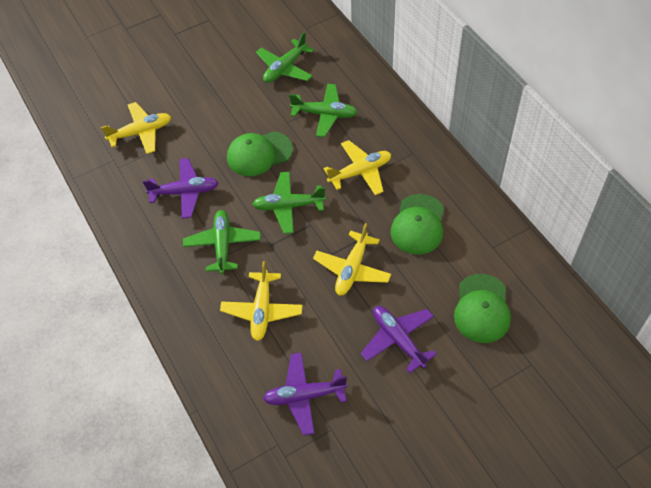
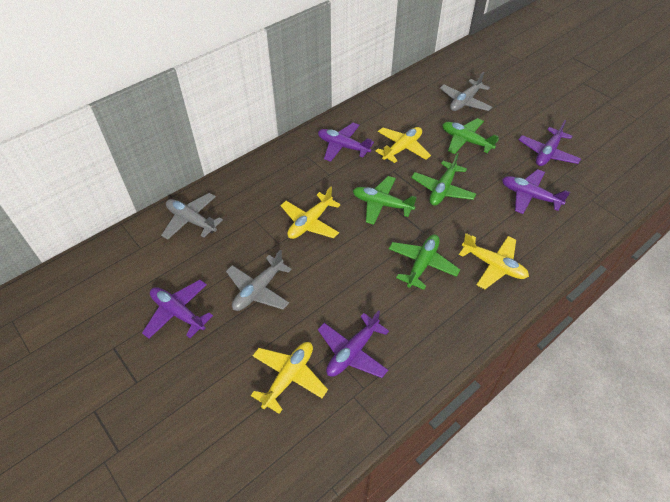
green cap: 3 -> 0
grey plane: 0 -> 3
purple plane: 3 -> 5

